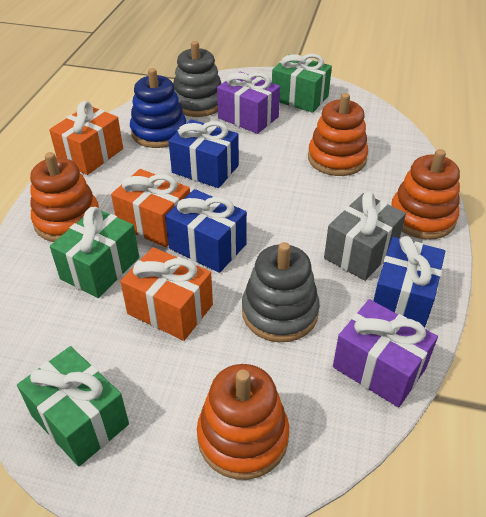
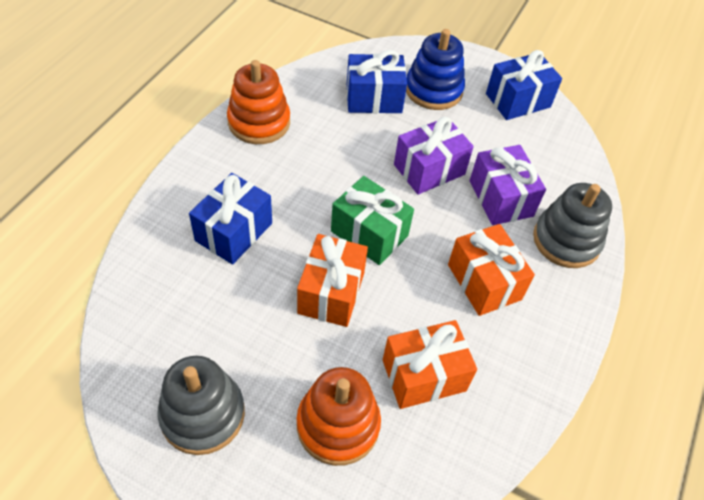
green gift: 3 -> 1
grey gift: 1 -> 0
orange stacking toy: 4 -> 2

